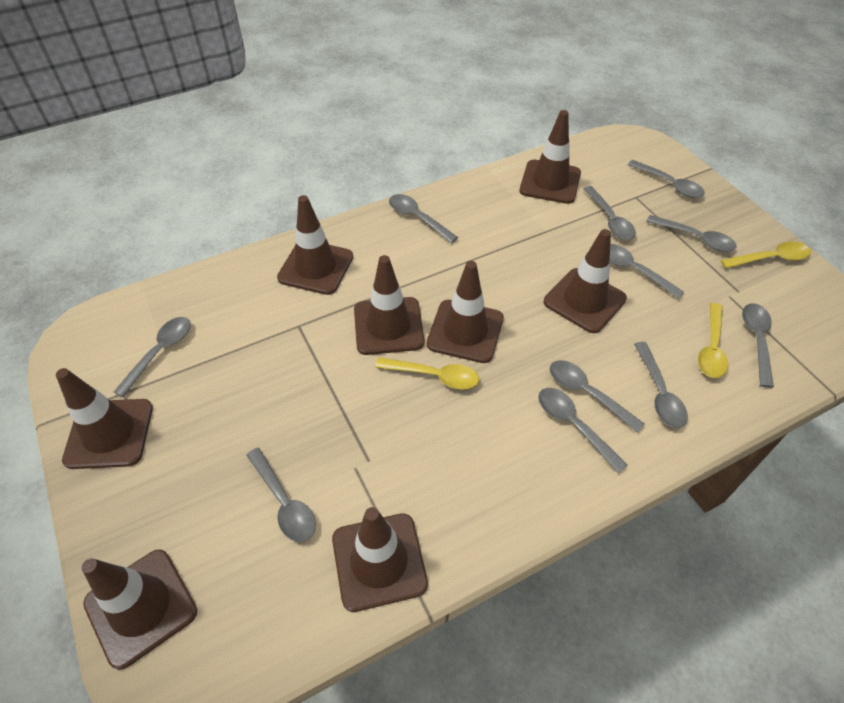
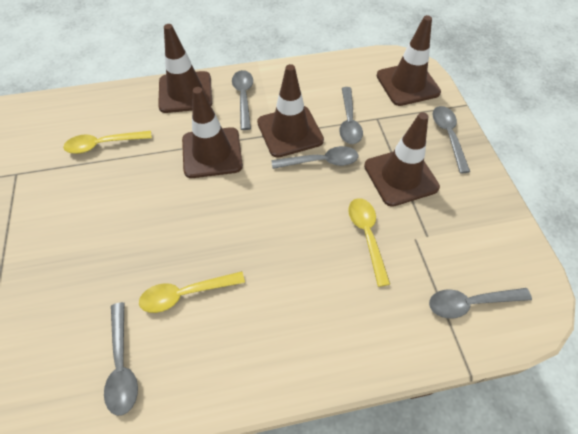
brown traffic cone: 8 -> 5
grey spoon: 11 -> 6

